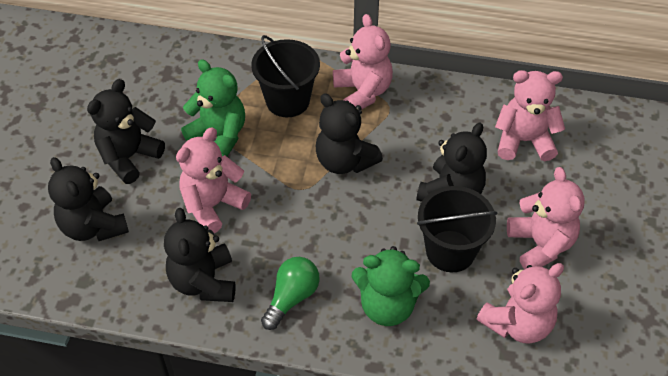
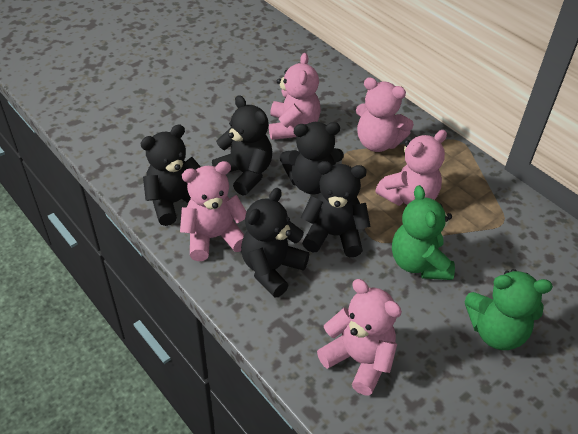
black bucket: 2 -> 0
green light bulb: 1 -> 0

